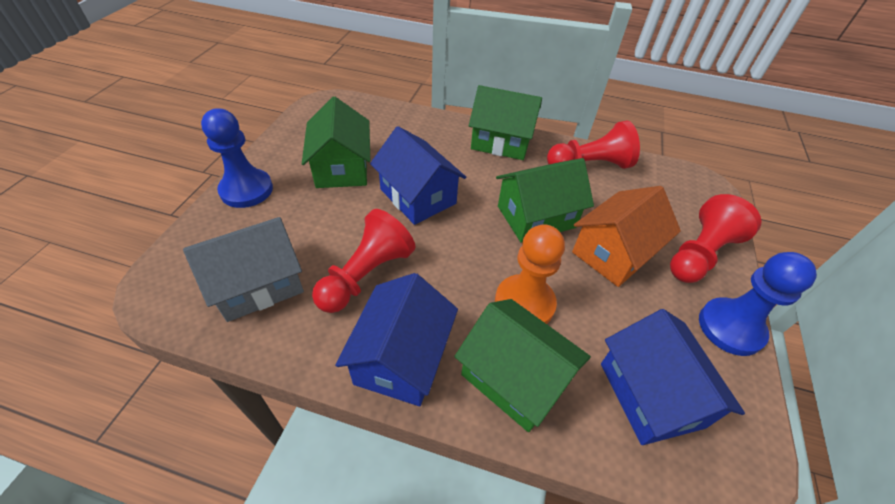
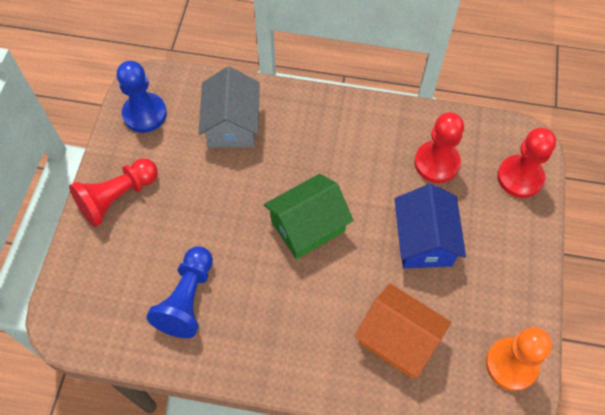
blue house: 3 -> 1
green house: 4 -> 1

